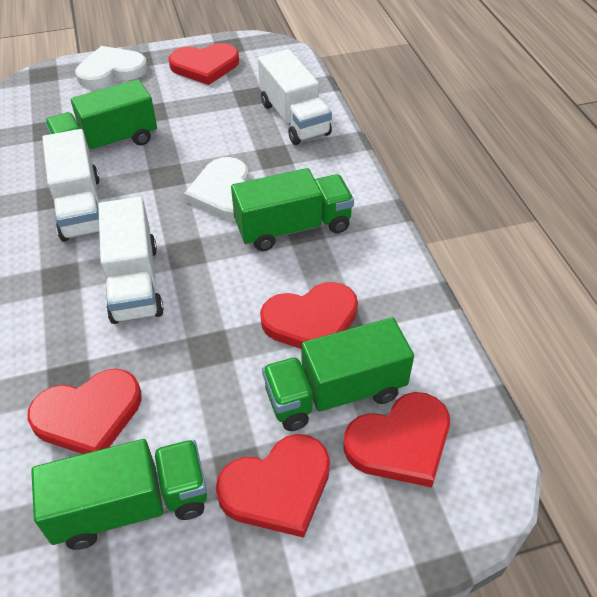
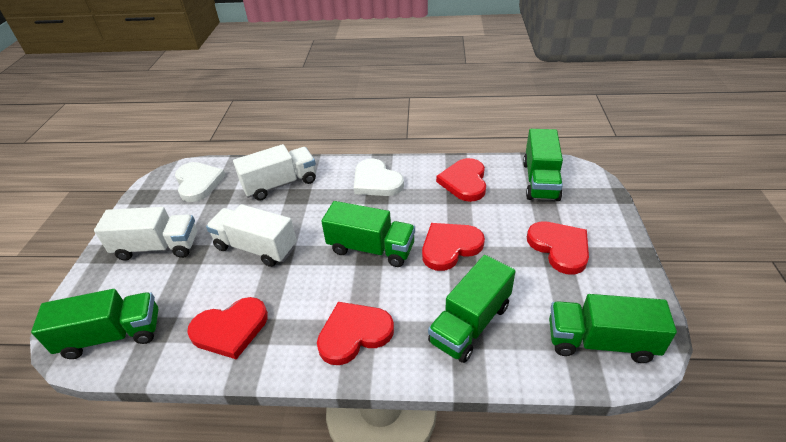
green truck: 4 -> 5

